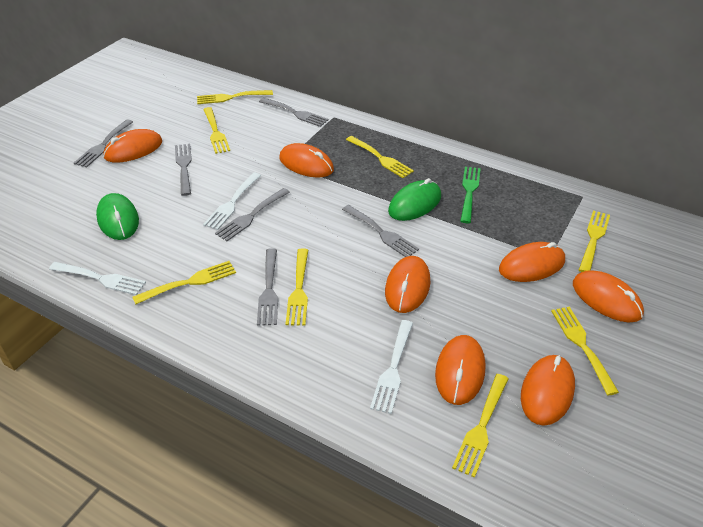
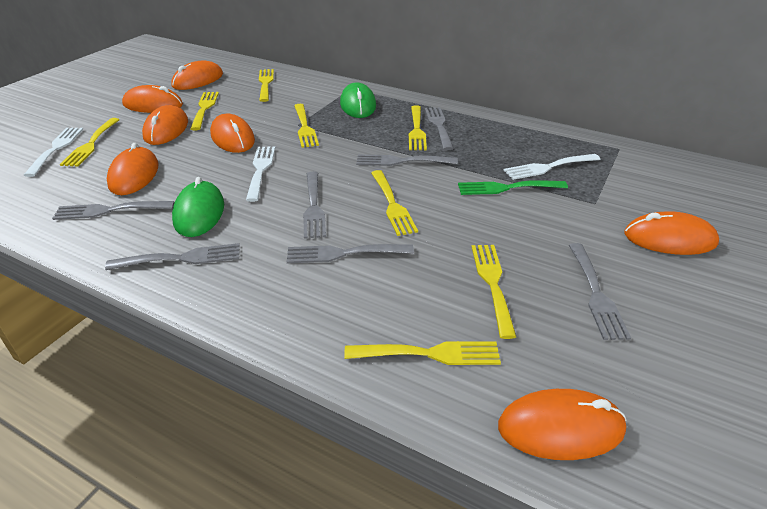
grey fork: 6 -> 7

